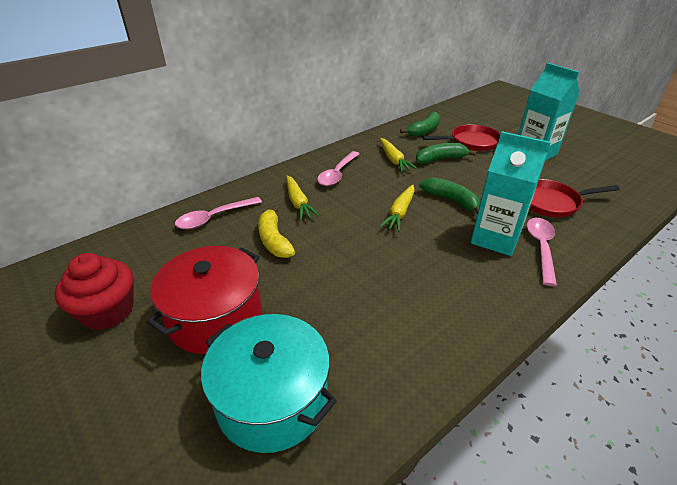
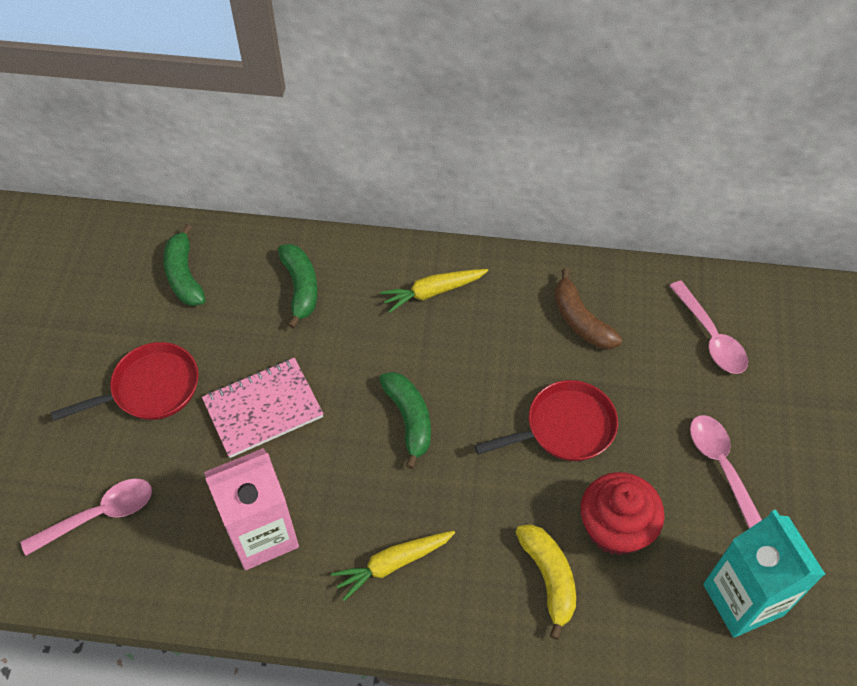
brown banana: 0 -> 1
pink carton: 0 -> 1
pink notebook: 0 -> 1
red pot: 1 -> 0
turquoise carton: 2 -> 1
turquoise pot: 1 -> 0
yellow carrot: 3 -> 2

